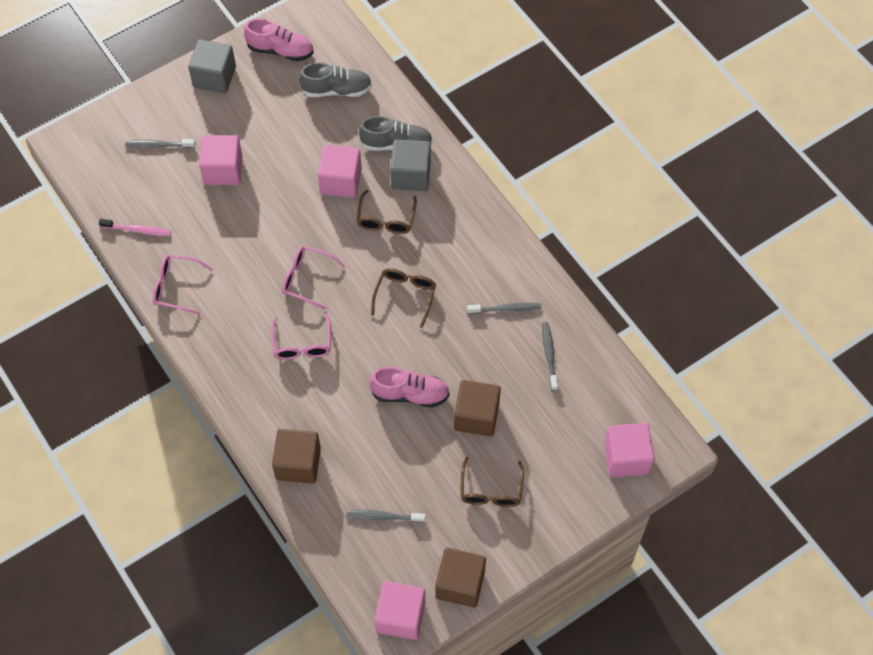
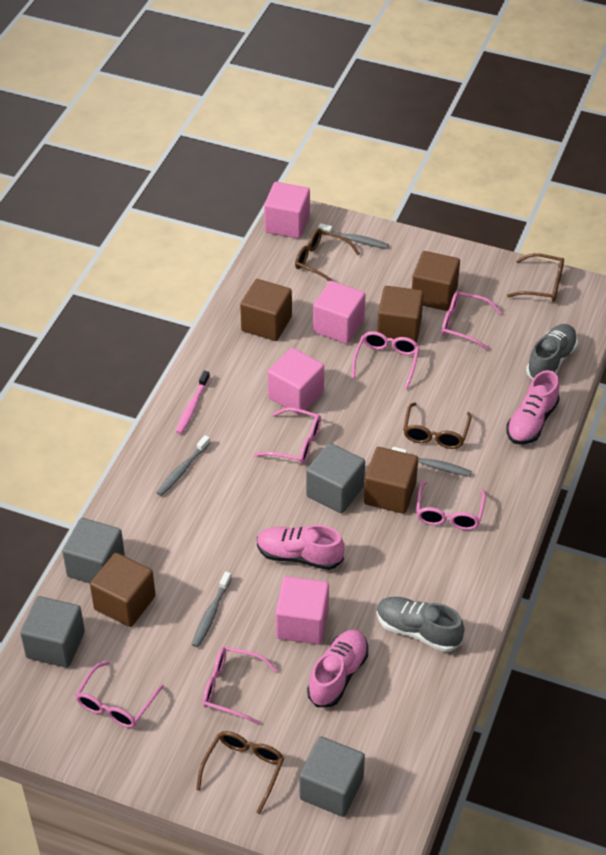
brown cube: 3 -> 5
brown glasses: 3 -> 4
grey cube: 2 -> 4
pink glasses: 3 -> 6
pink shoe: 2 -> 3

